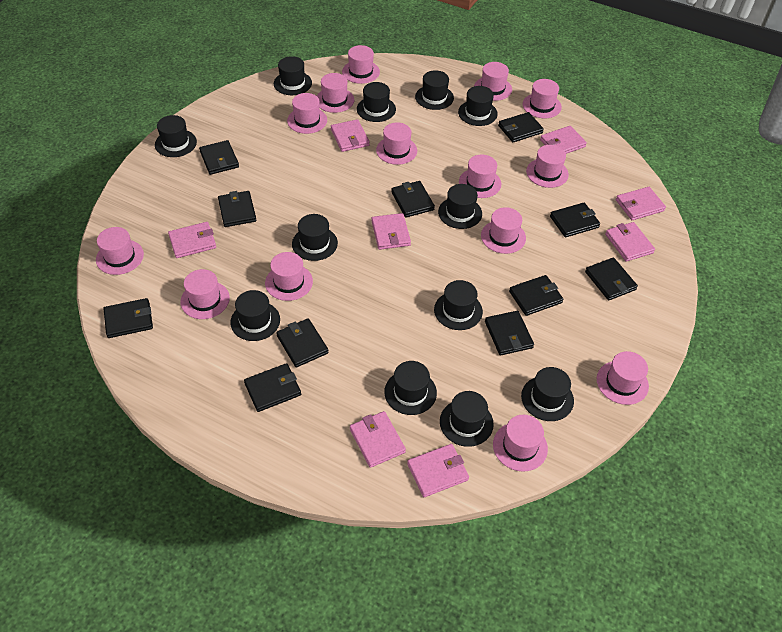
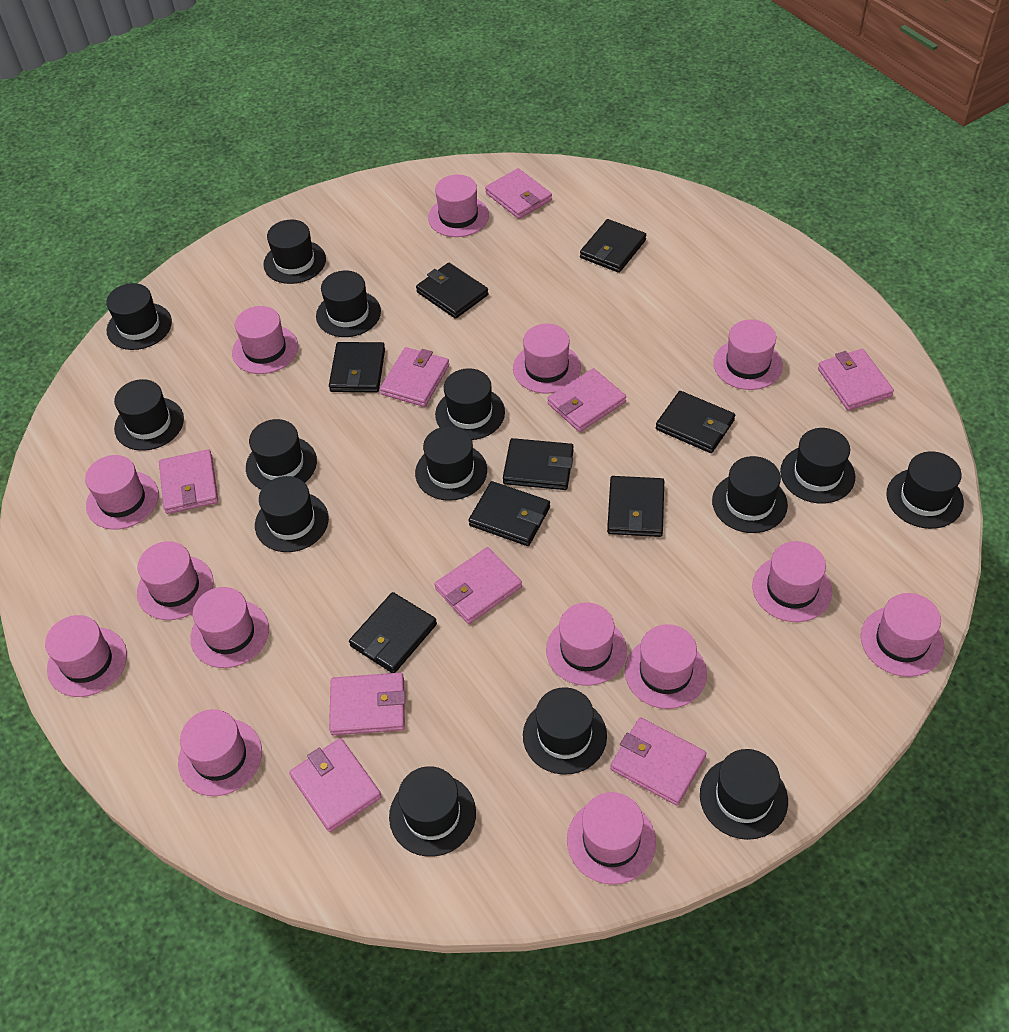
black hat: 12 -> 14
black wallet: 11 -> 8
pink wallet: 8 -> 9

